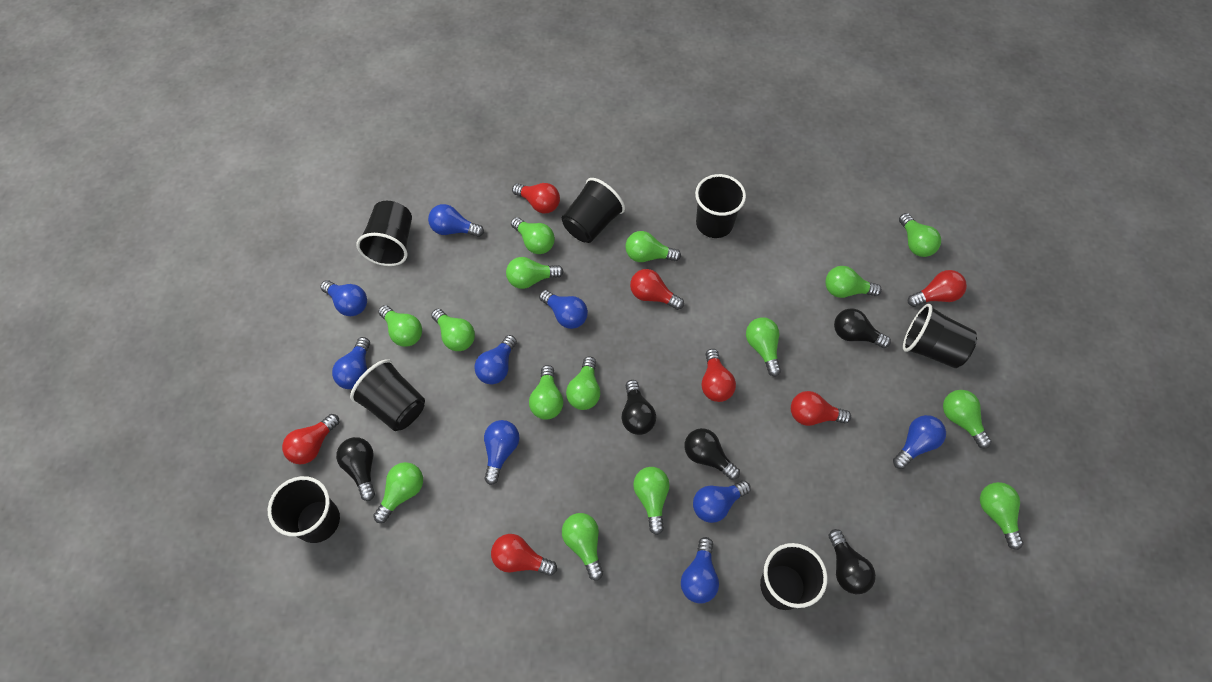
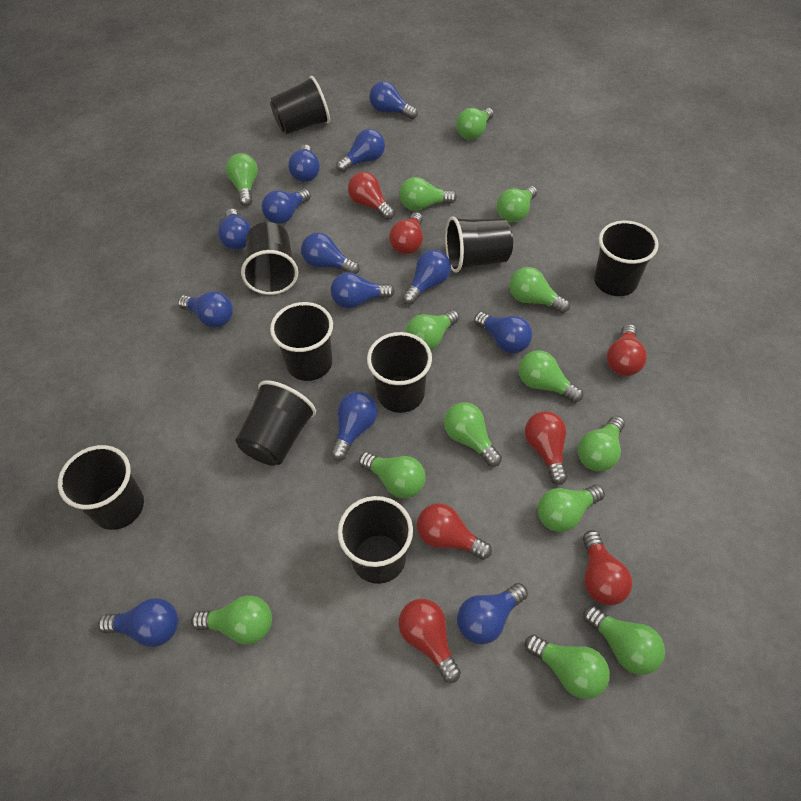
black cup: 7 -> 9
black light bulb: 5 -> 0
blue light bulb: 9 -> 13
green light bulb: 15 -> 14

